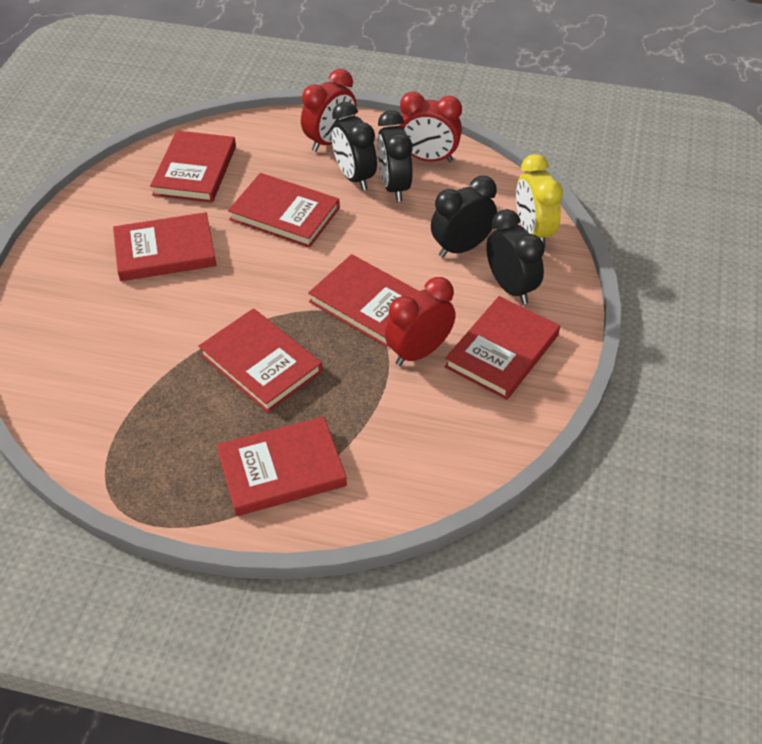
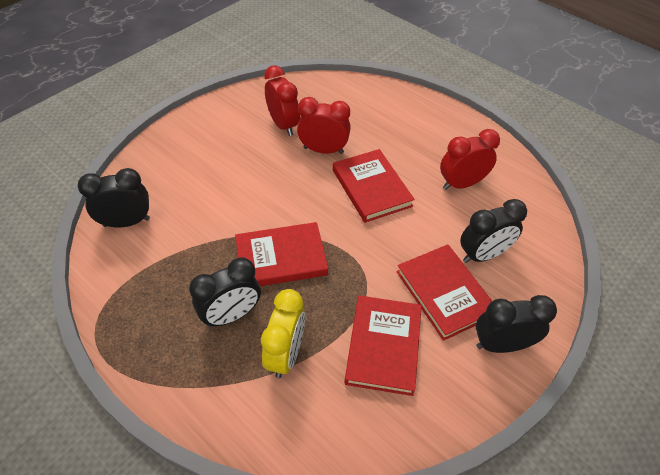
red book: 7 -> 4

